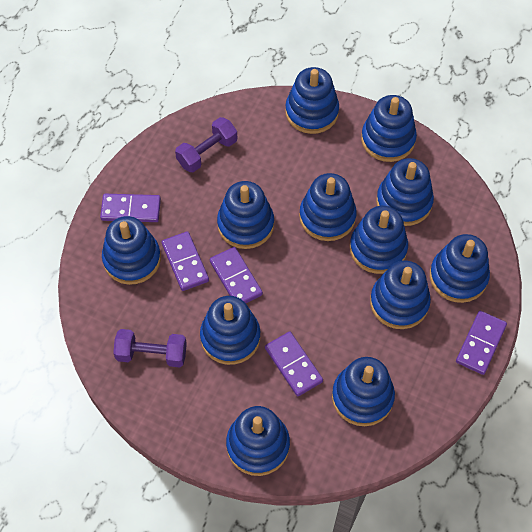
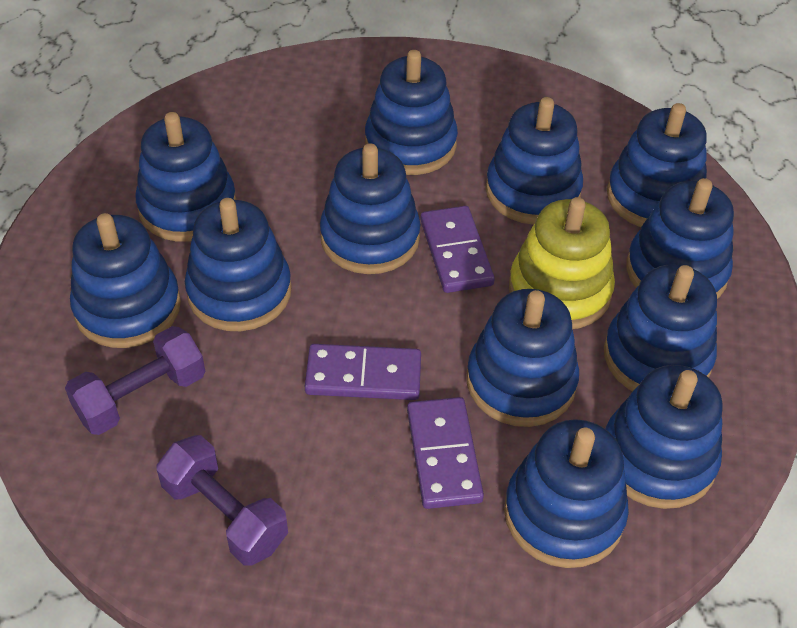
purple domino: 5 -> 3
yellow stacking toy: 0 -> 1

